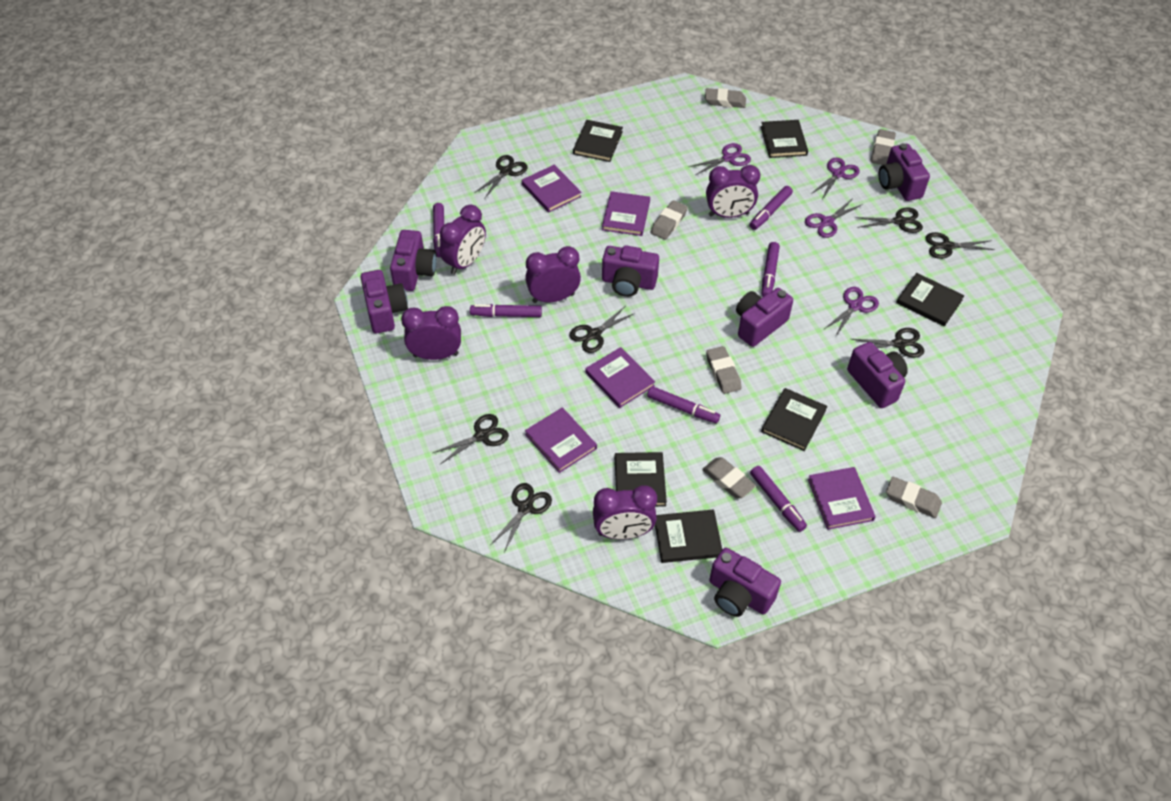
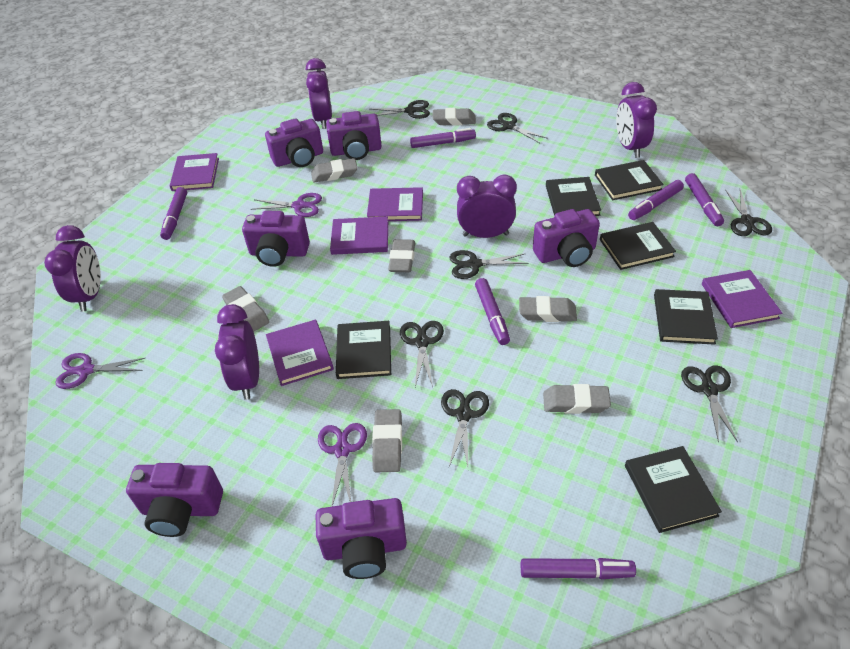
grey eraser: 6 -> 7
purple camera: 7 -> 6
purple scissors: 4 -> 3

